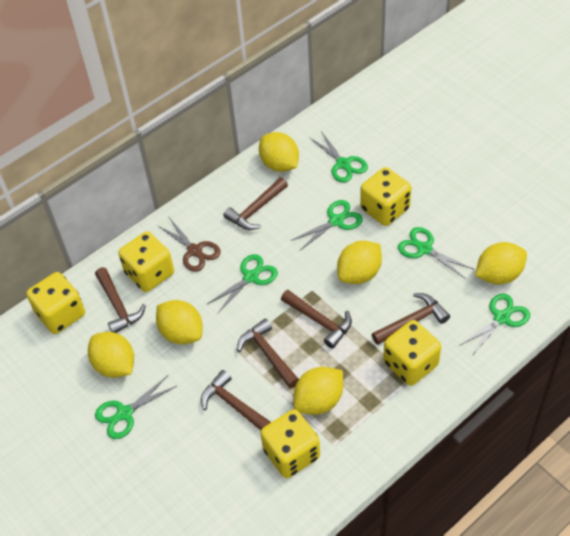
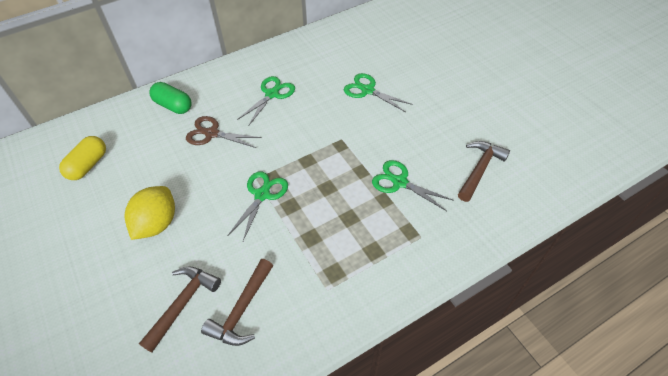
brown hammer: 6 -> 3
green capsule: 0 -> 1
green scissors: 6 -> 4
yellow capsule: 0 -> 1
yellow dice: 5 -> 0
yellow lemon: 6 -> 1

